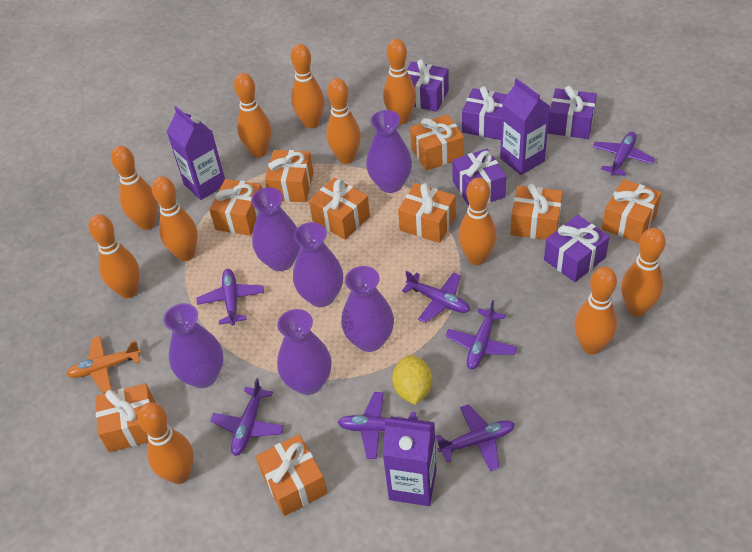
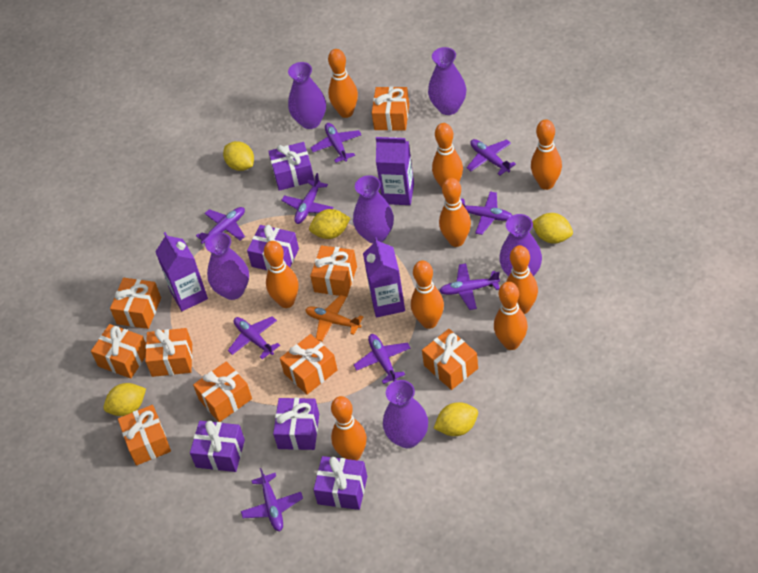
orange bowling pin: 11 -> 9
purple plane: 7 -> 9
yellow lemon: 1 -> 5

